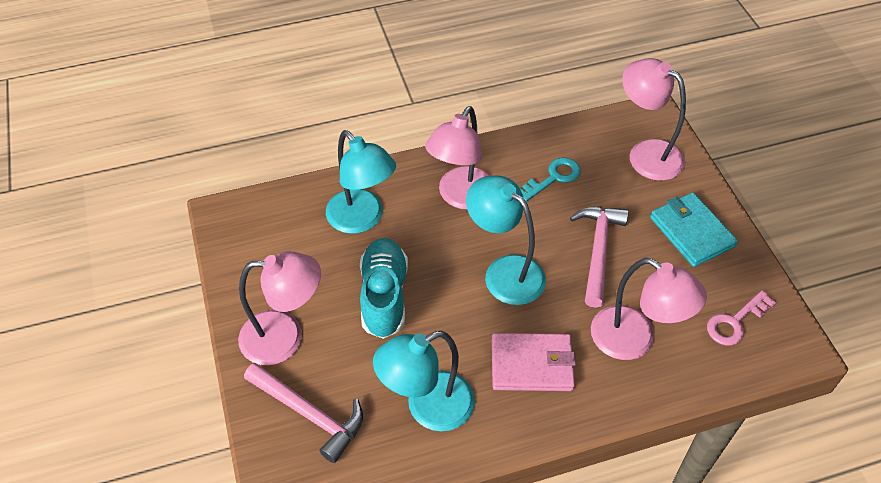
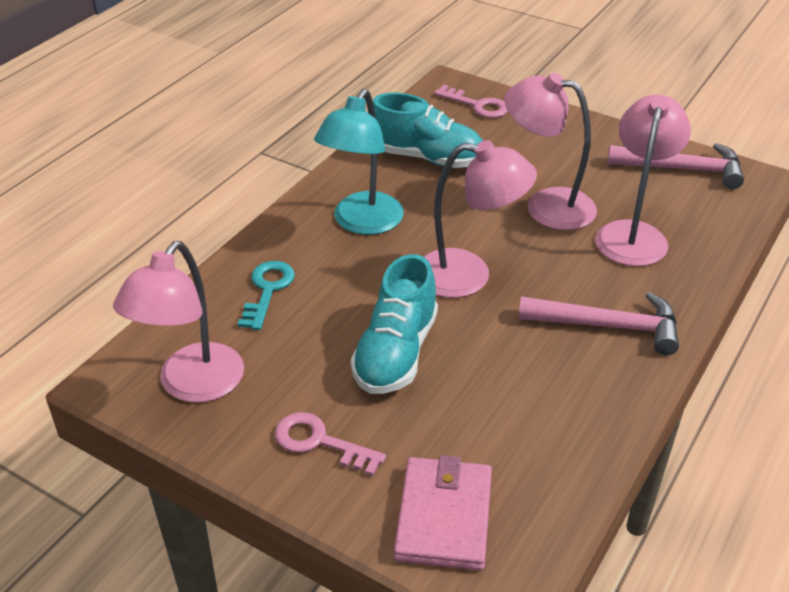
pink key: 1 -> 2
turquoise lamp: 3 -> 1
turquoise shoe: 1 -> 2
turquoise wallet: 1 -> 0

